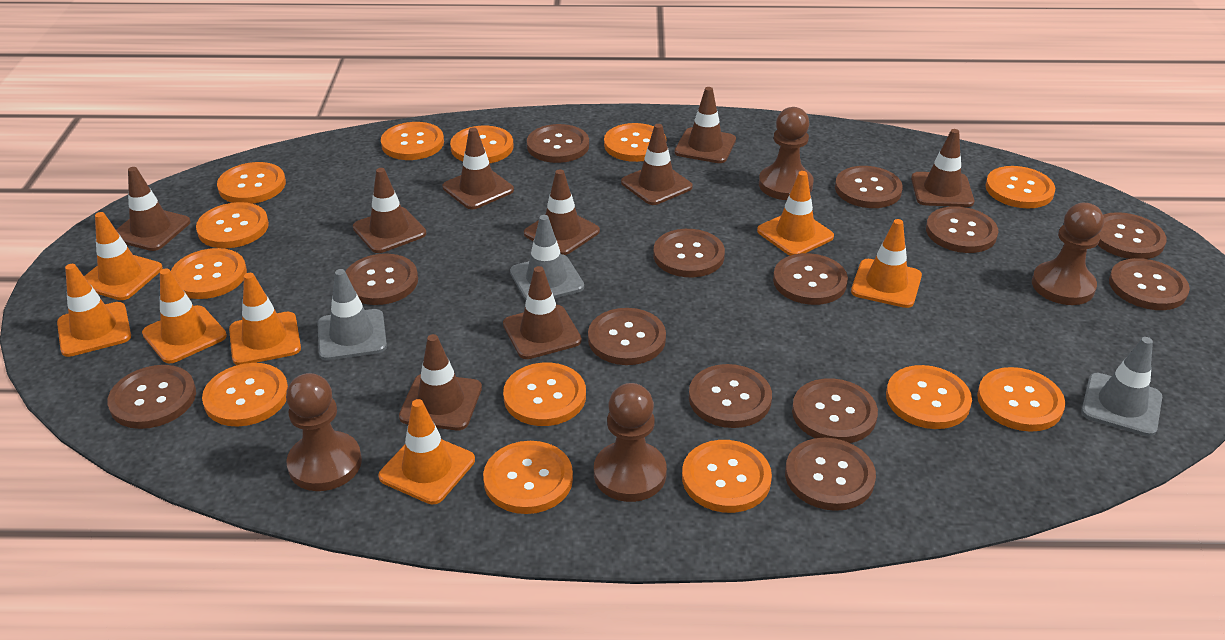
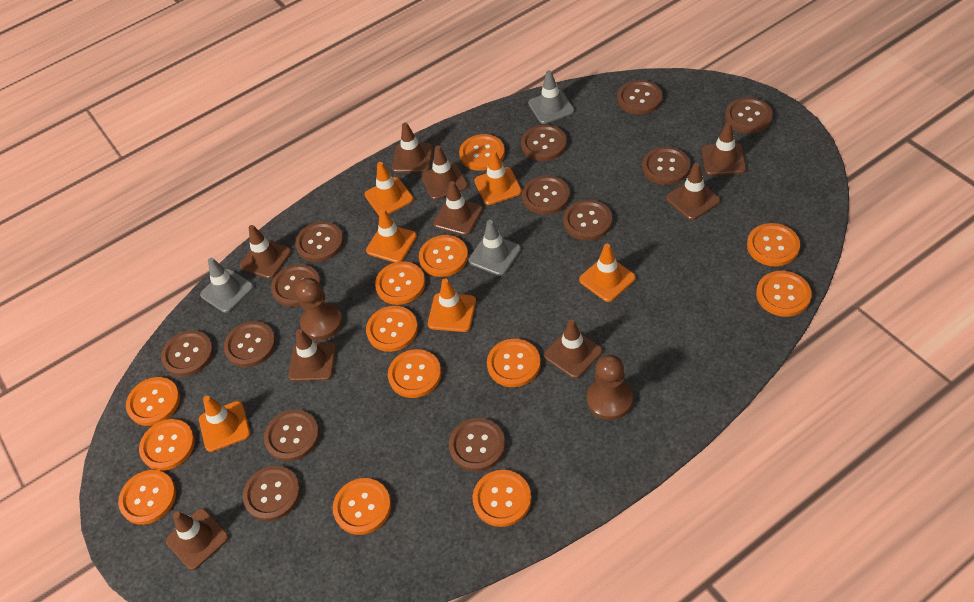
brown pawn: 4 -> 2
orange traffic cone: 7 -> 6

